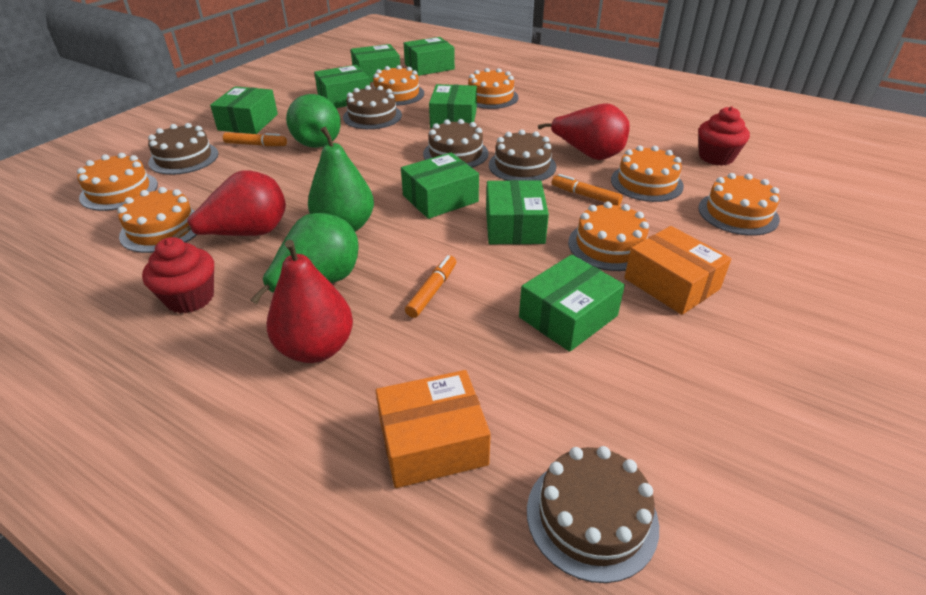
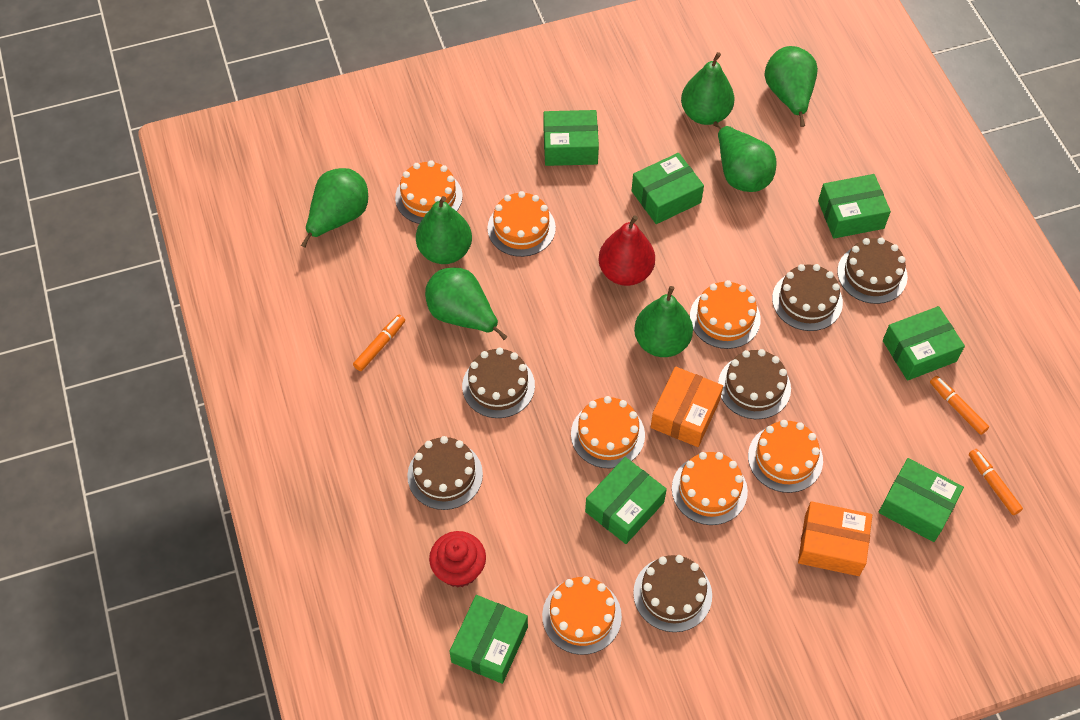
brown cake: 5 -> 6
green box: 8 -> 7
green pear: 3 -> 7
red cupcake: 2 -> 1
red pear: 3 -> 1

